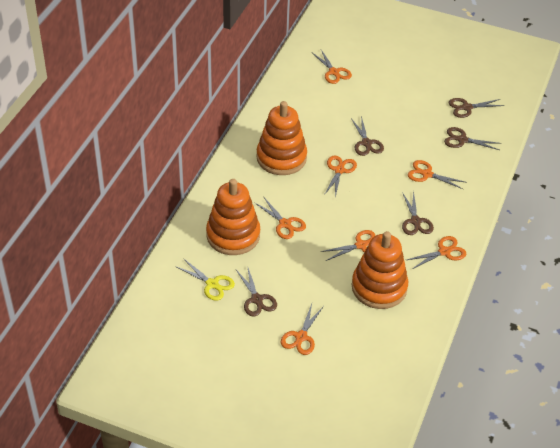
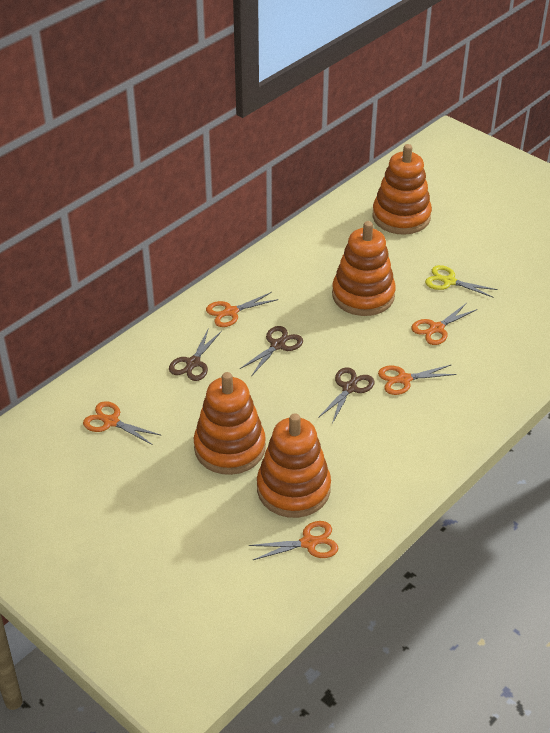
brown scissors: 5 -> 3
orange scissors: 7 -> 5
orange stacking toy: 3 -> 4

